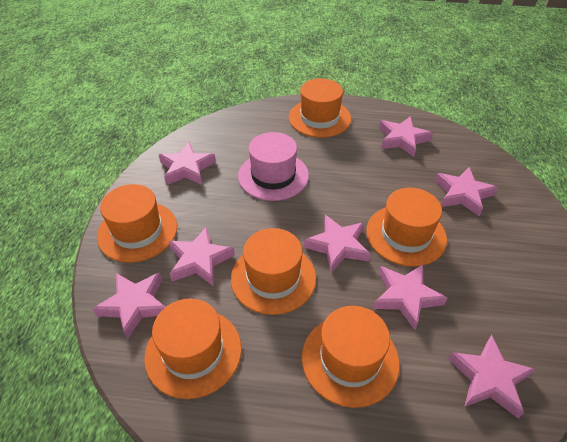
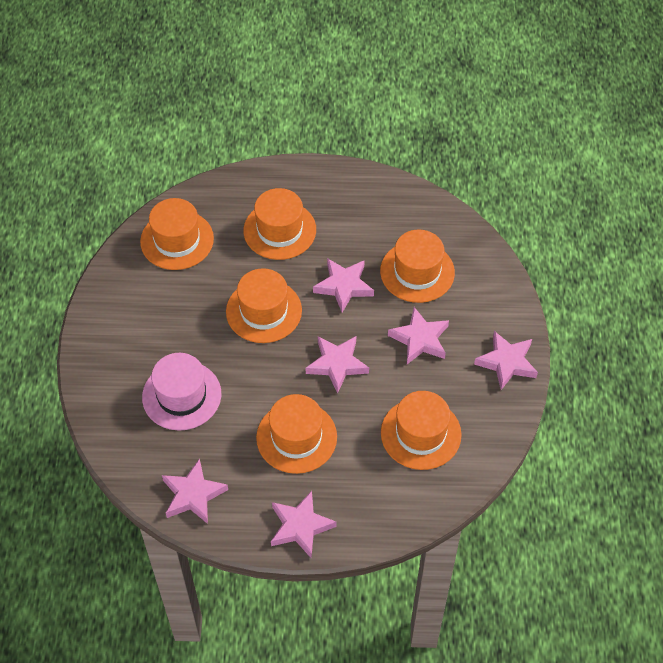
pink star: 8 -> 6

